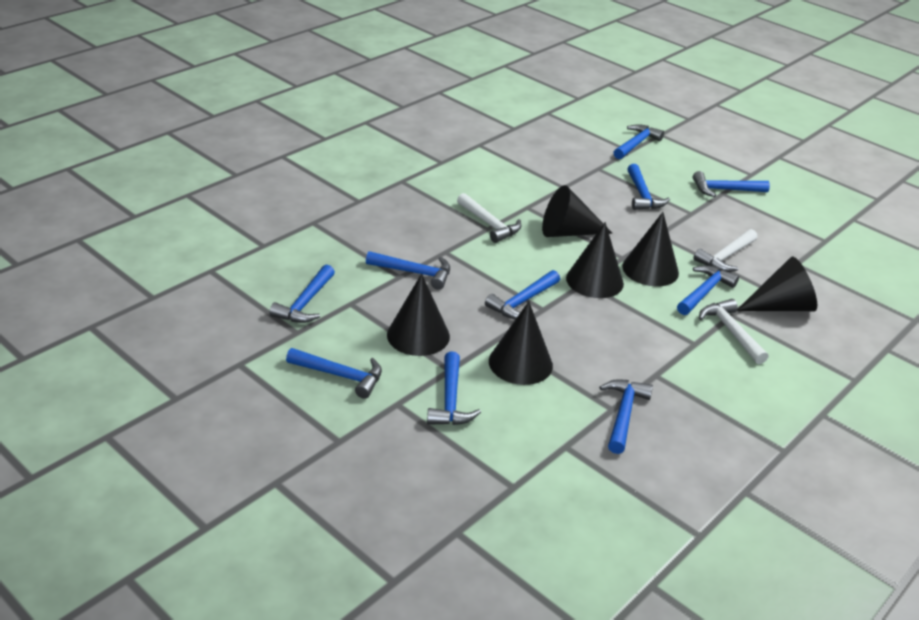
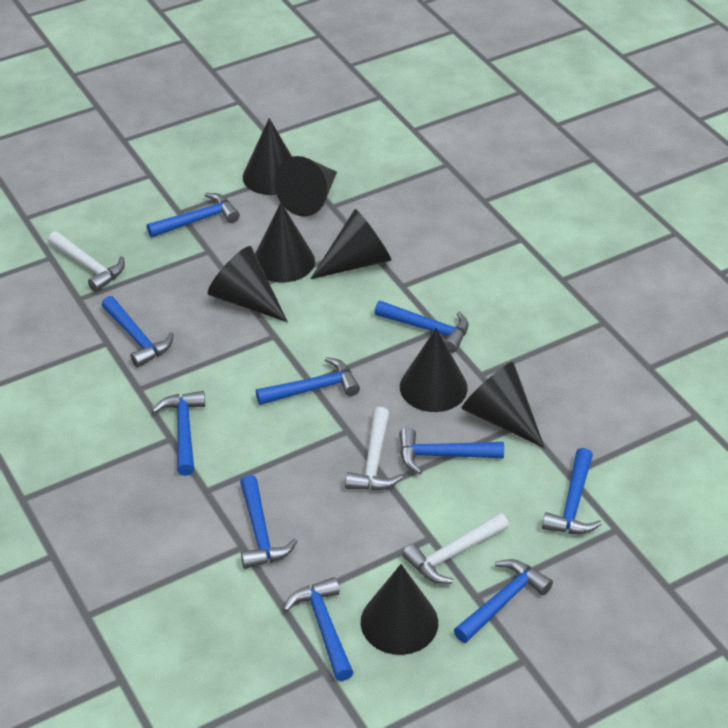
black cone: 6 -> 8

